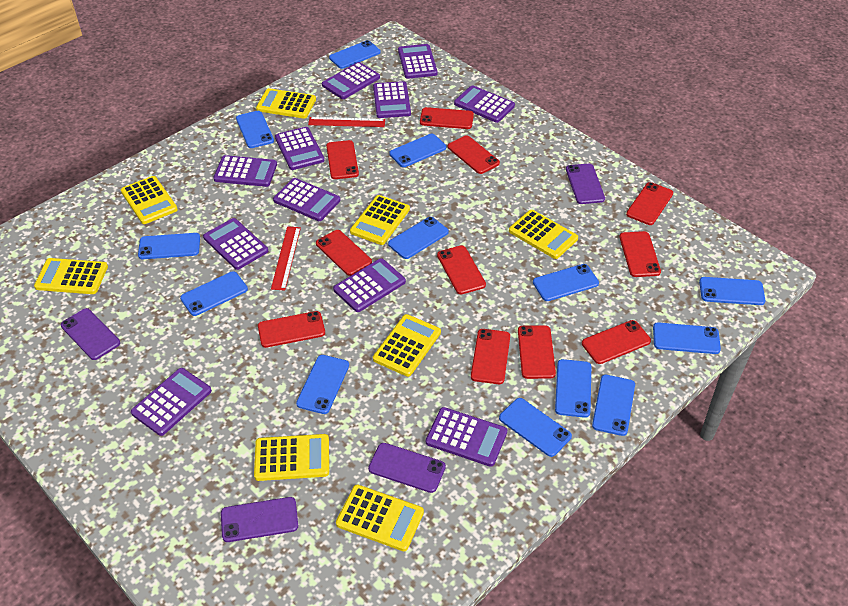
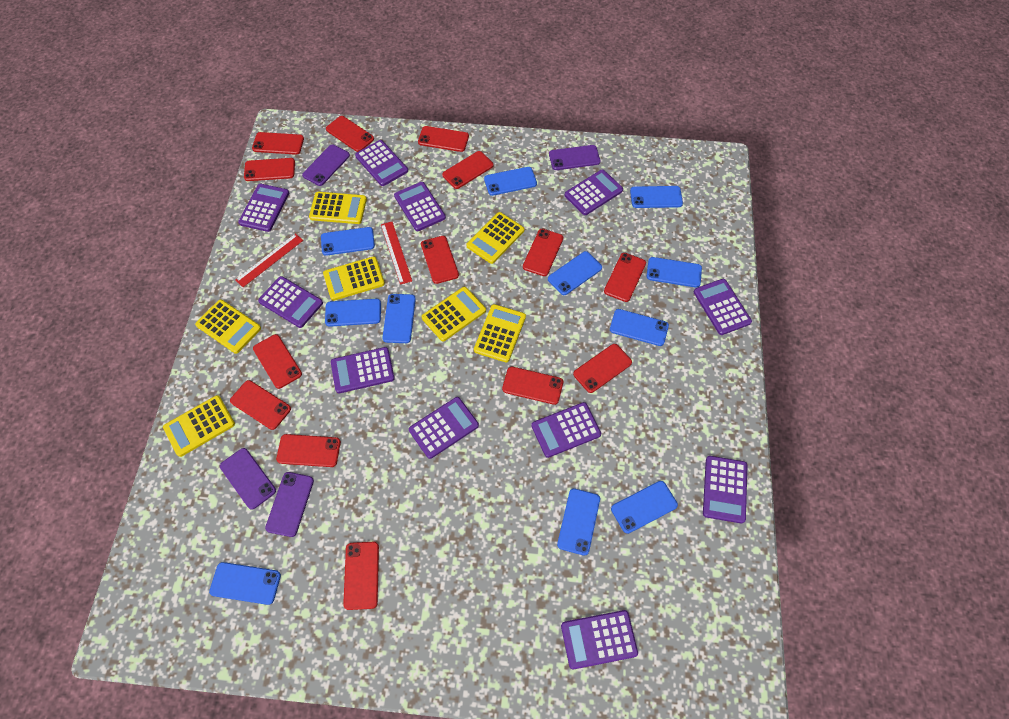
blue phone: 13 -> 11
red phone: 11 -> 14
yellow calculator: 8 -> 7

